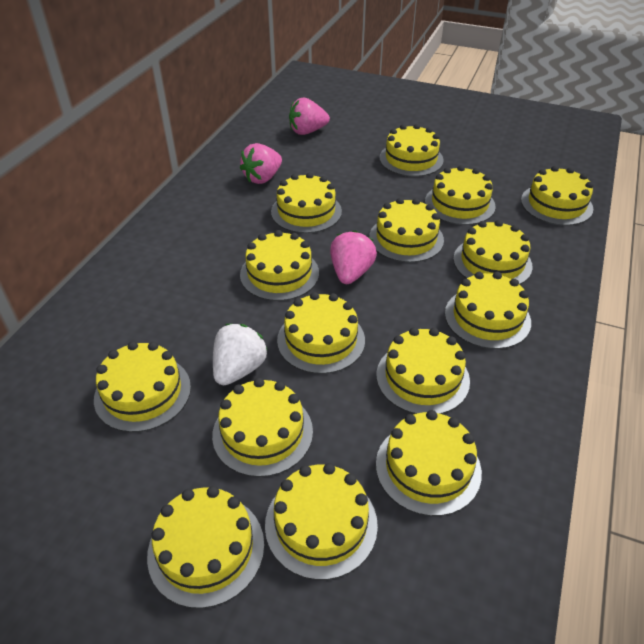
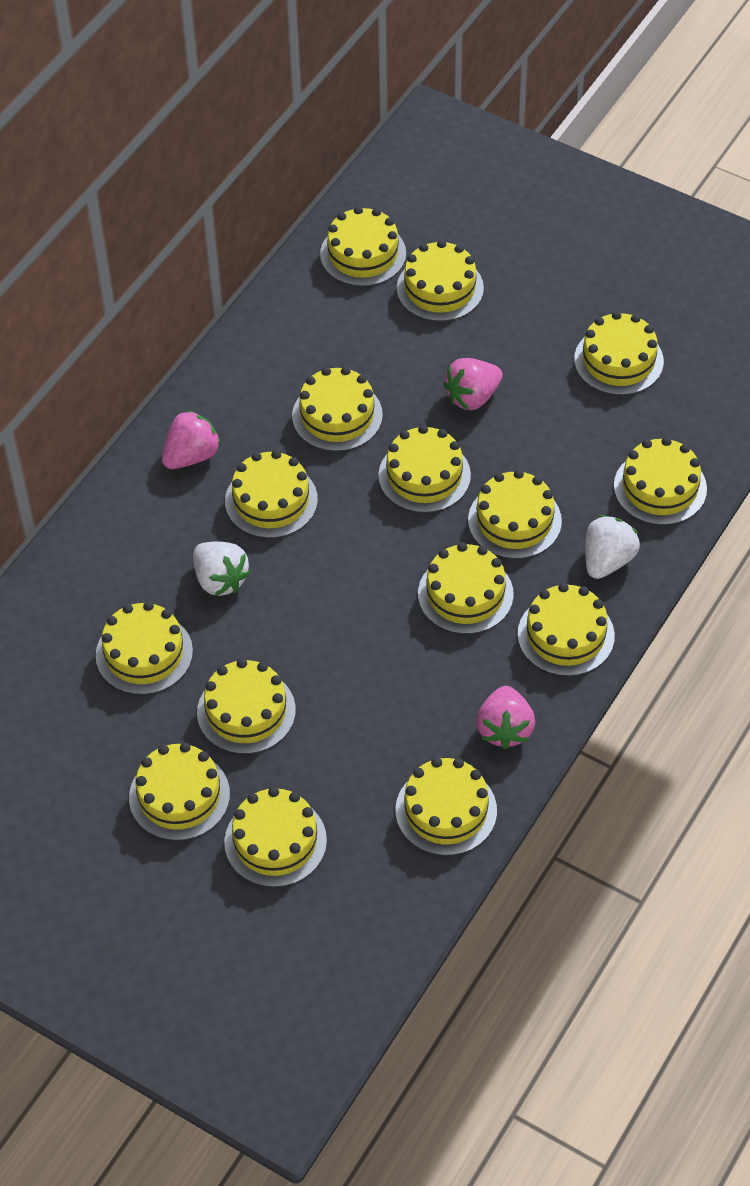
white strawberry: 1 -> 2

